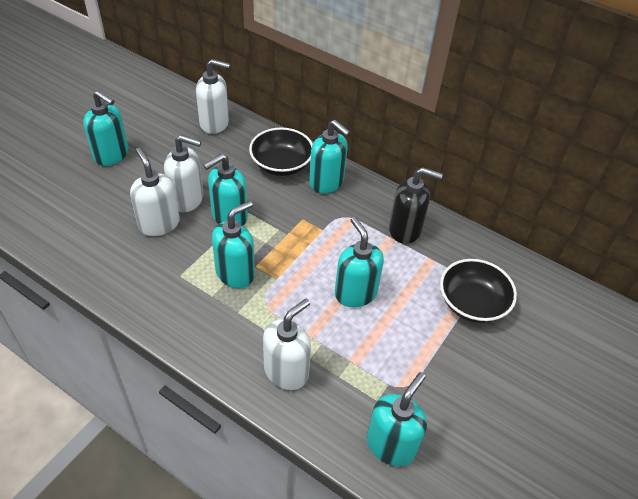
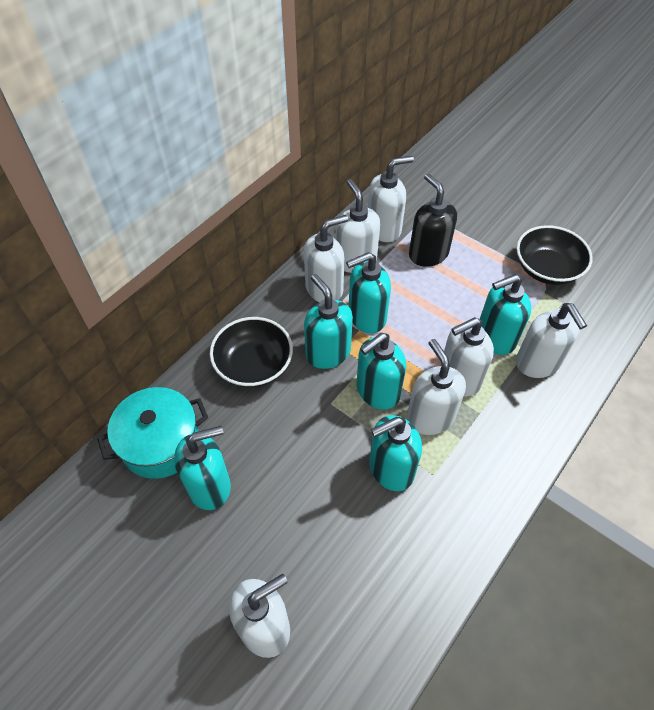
turquoise pot: 0 -> 1
white soap dispenser: 4 -> 7

